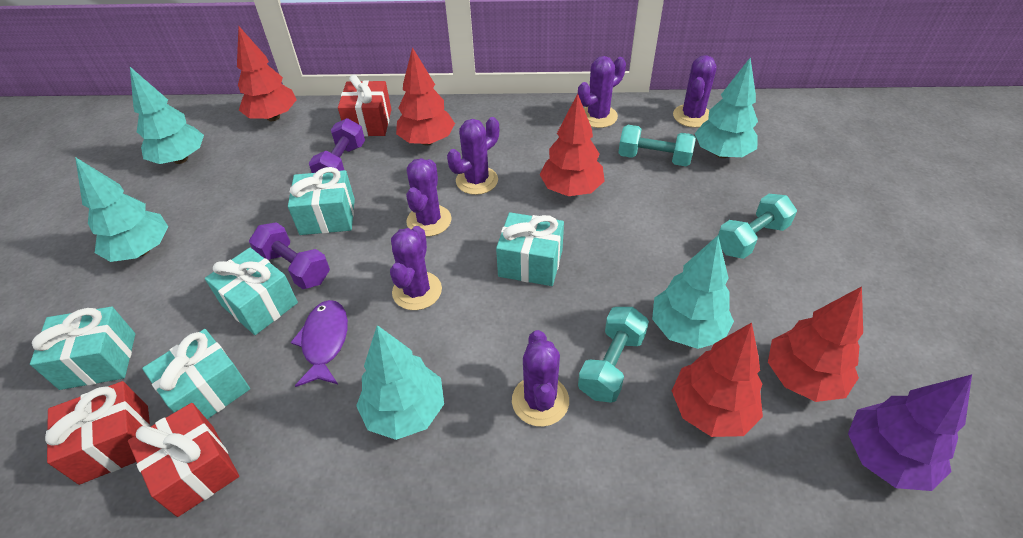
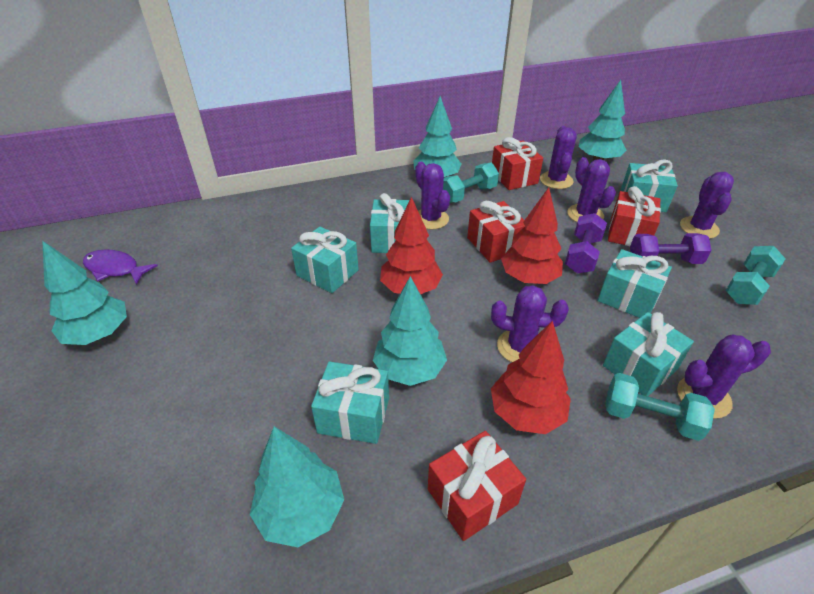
purple tree: 1 -> 0
red gift: 3 -> 4
red tree: 5 -> 3
turquoise gift: 5 -> 6

